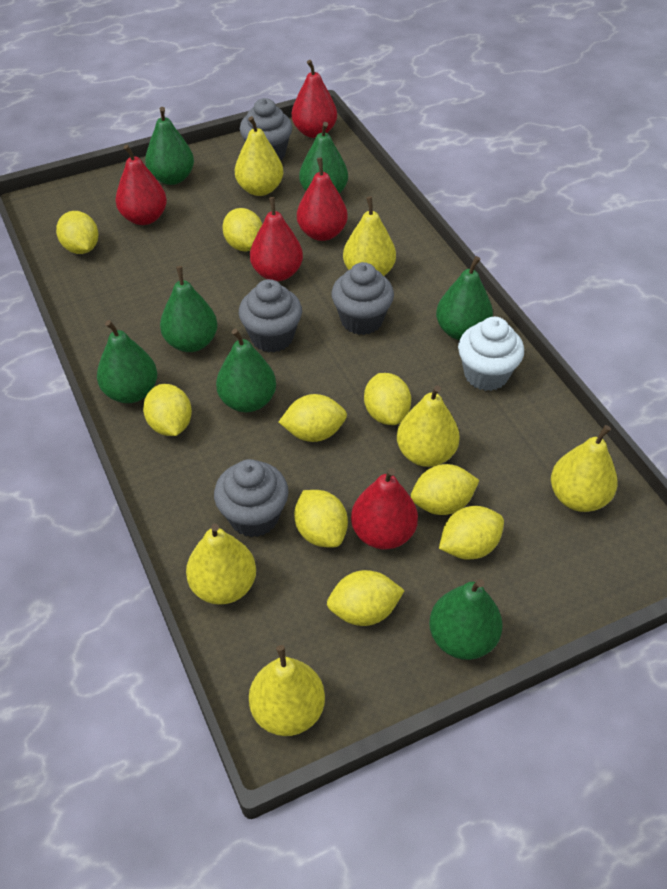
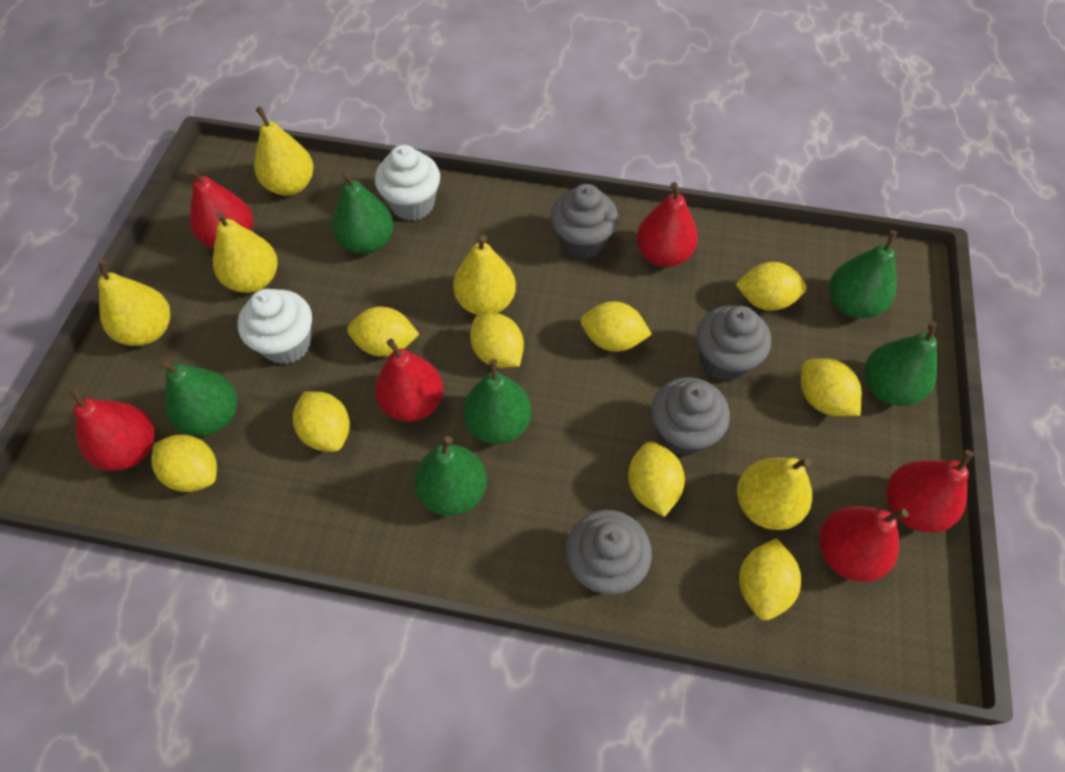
green pear: 7 -> 6
red pear: 5 -> 6
white cupcake: 1 -> 2
yellow pear: 6 -> 5

